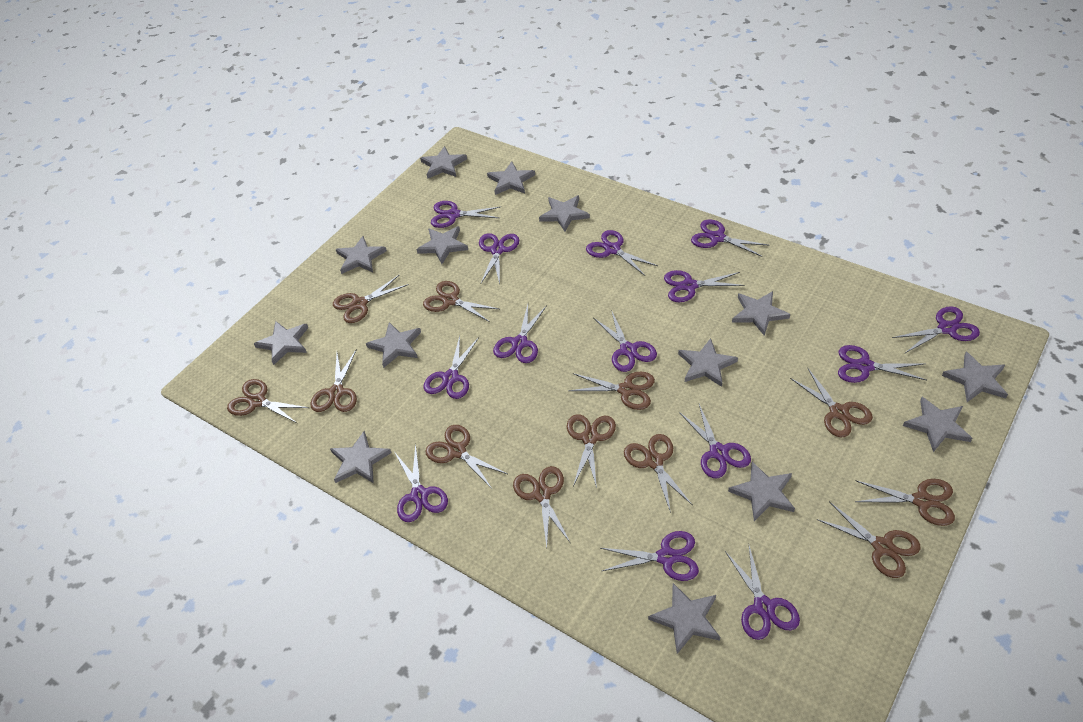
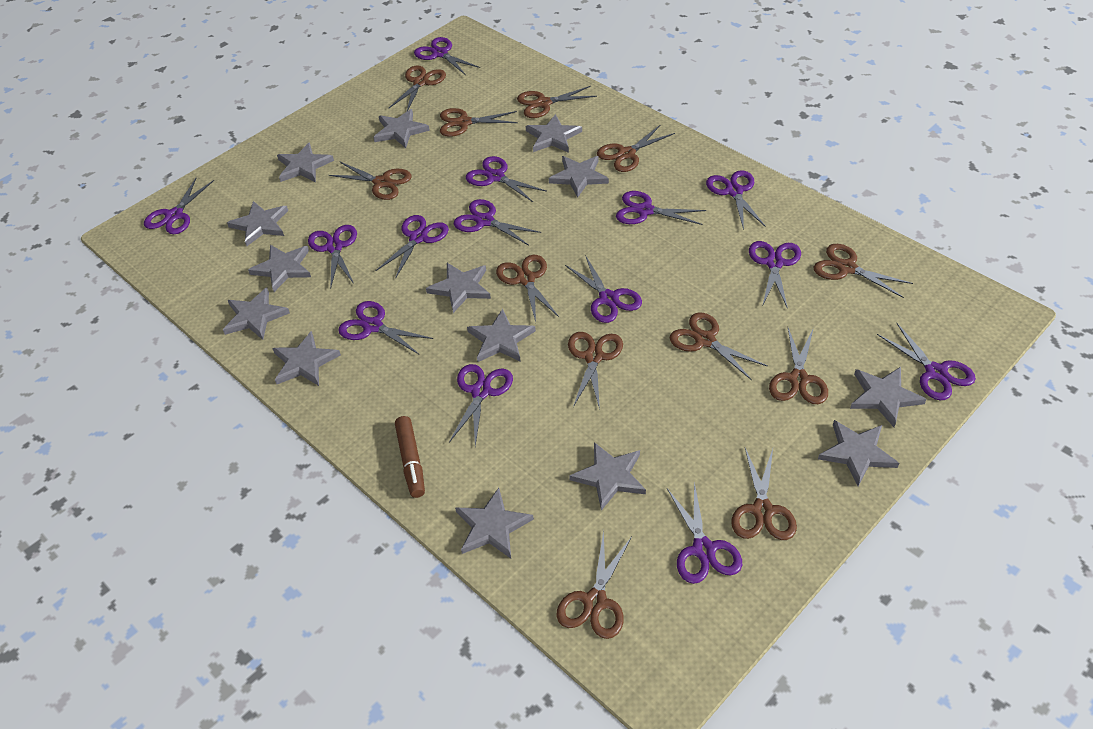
brown marker: 0 -> 1

